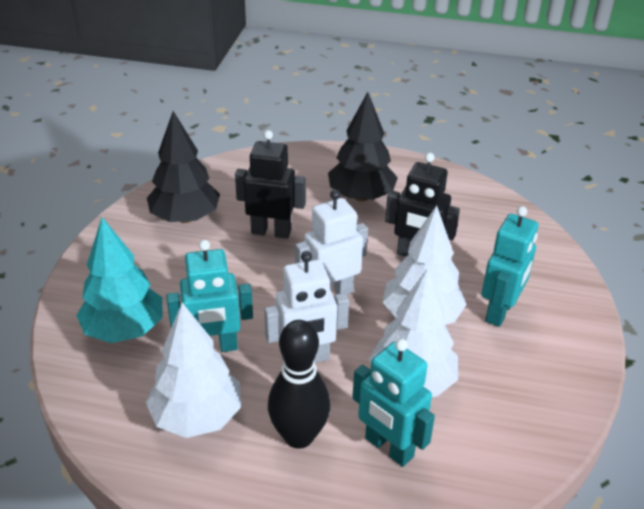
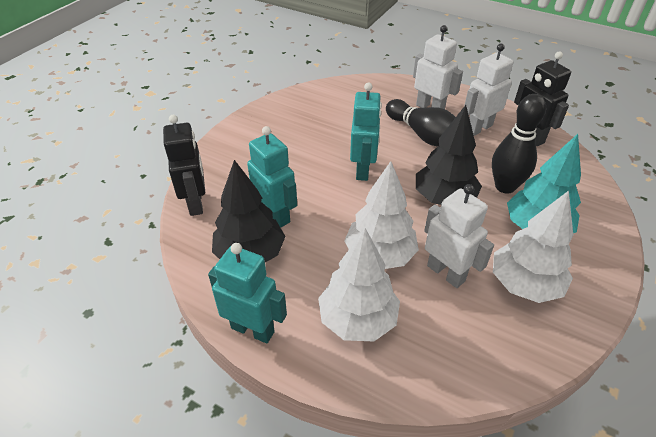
black bowling pin: 1 -> 2
white robot: 2 -> 3

